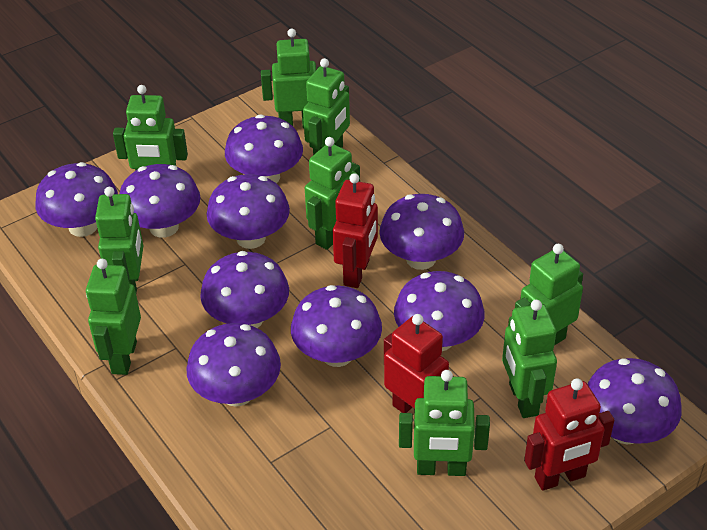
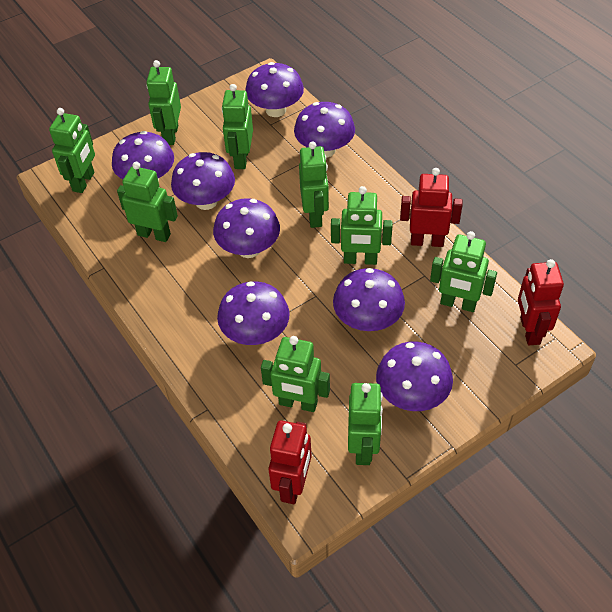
purple mushroom: 10 -> 8

